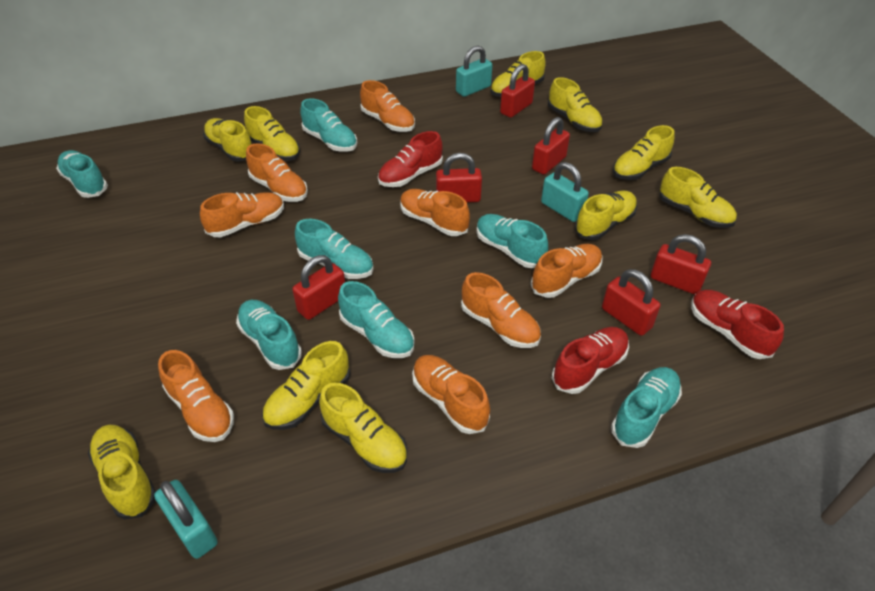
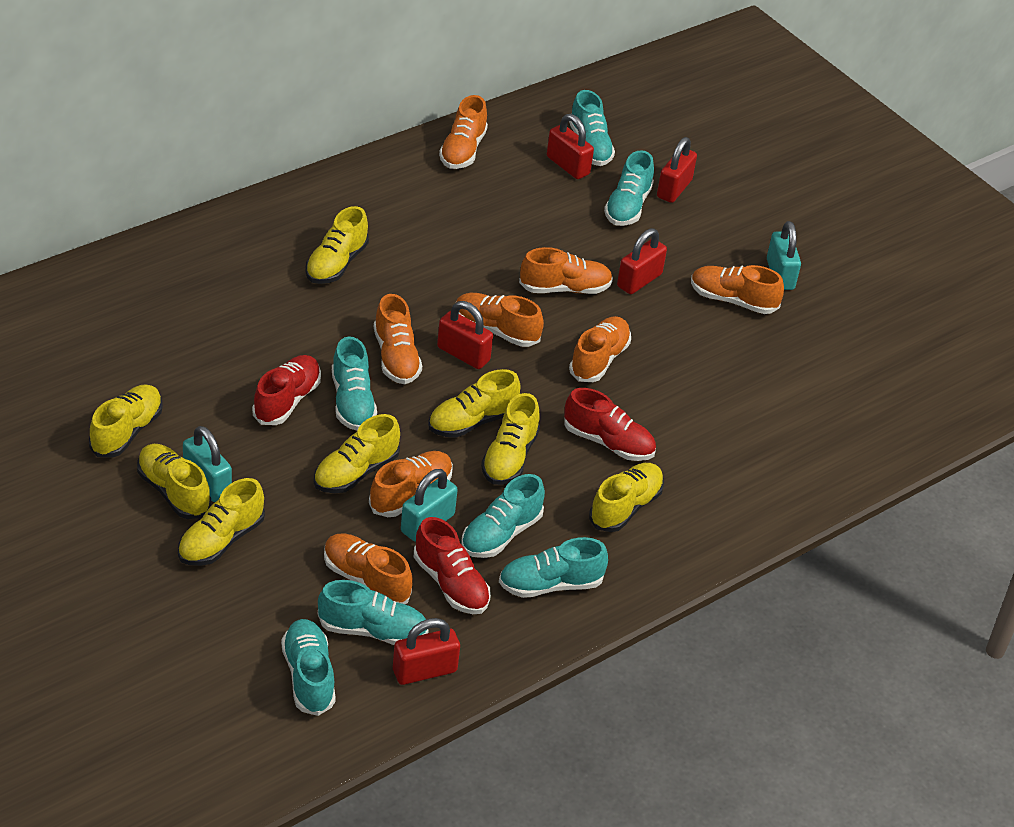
red padlock: 6 -> 5
yellow shoe: 10 -> 8

